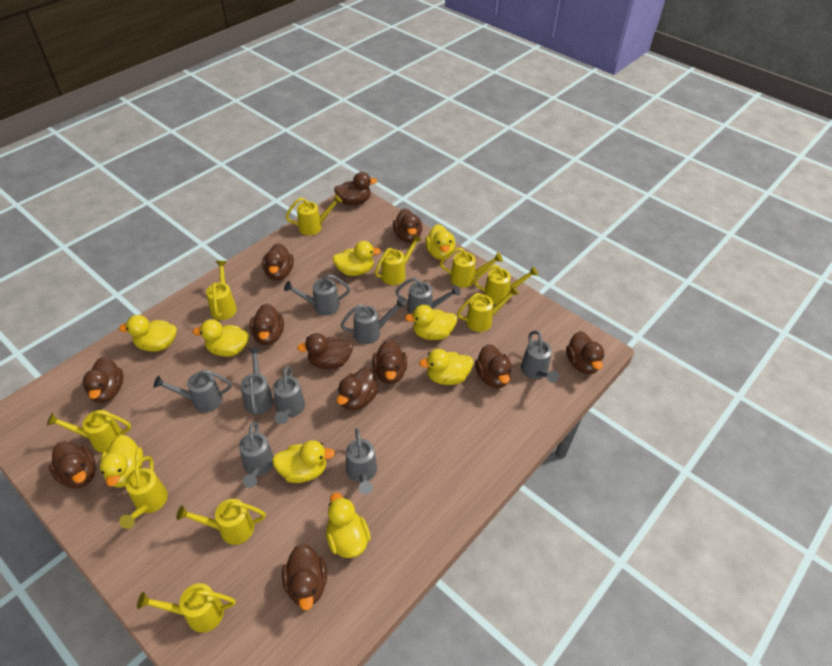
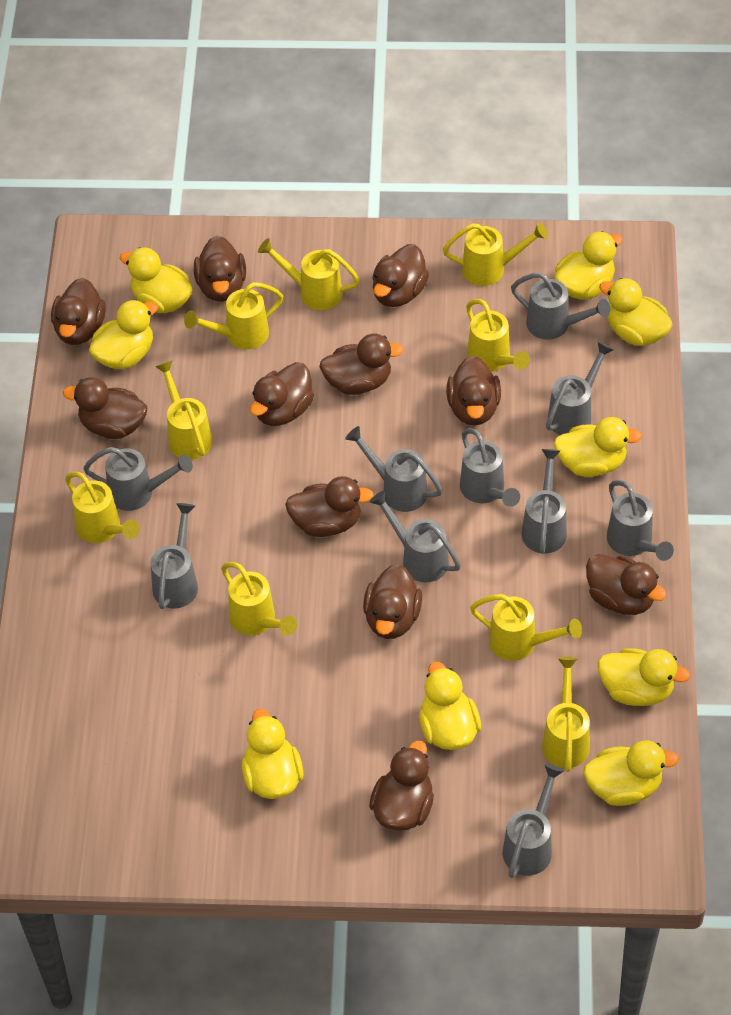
brown duck: 12 -> 11
grey watering can: 9 -> 10
yellow watering can: 10 -> 9

